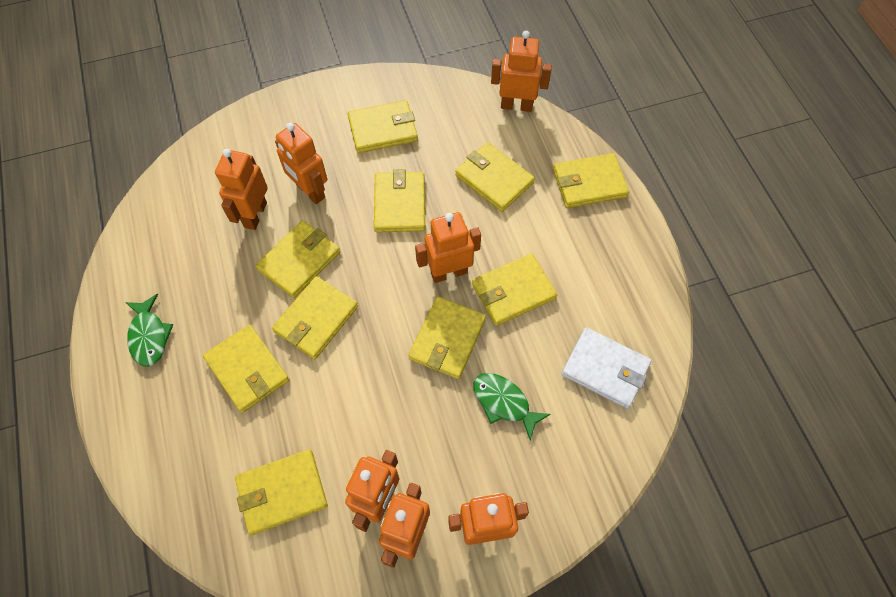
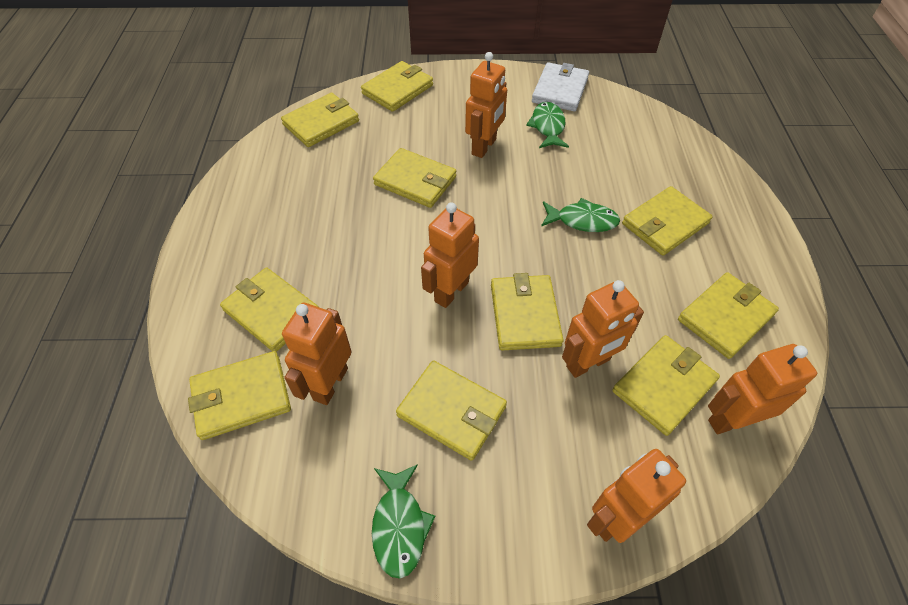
green fish: 2 -> 3
orange robot: 7 -> 6

